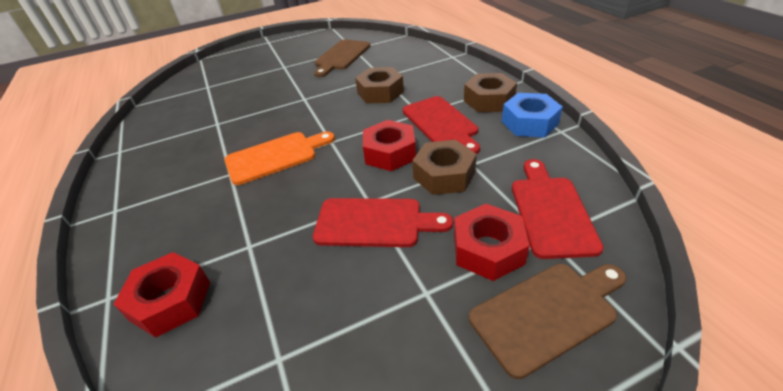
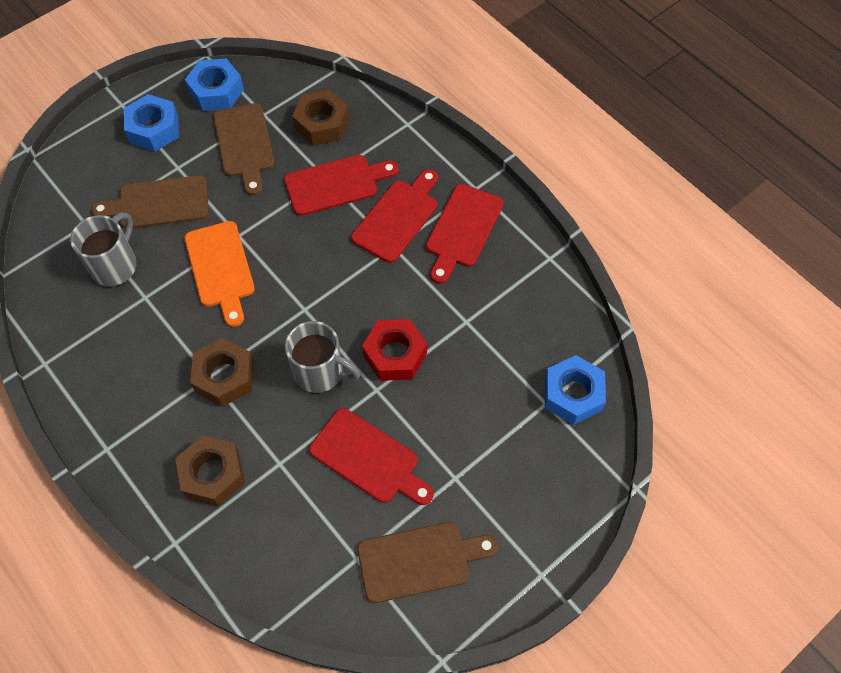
blue nut: 1 -> 3
brown cutting board: 2 -> 3
grey mug: 0 -> 2
red cutting board: 3 -> 4
red nut: 3 -> 1

